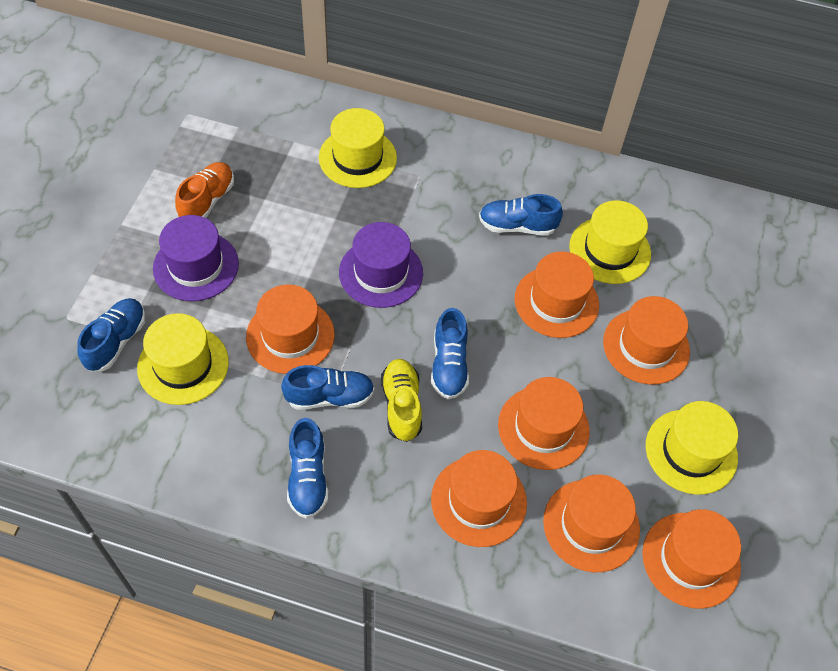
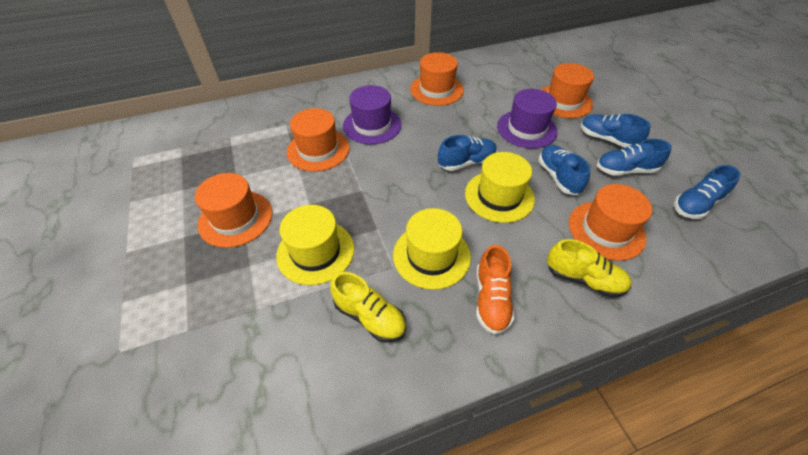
orange hat: 7 -> 5
yellow hat: 4 -> 3
yellow shoe: 1 -> 2

